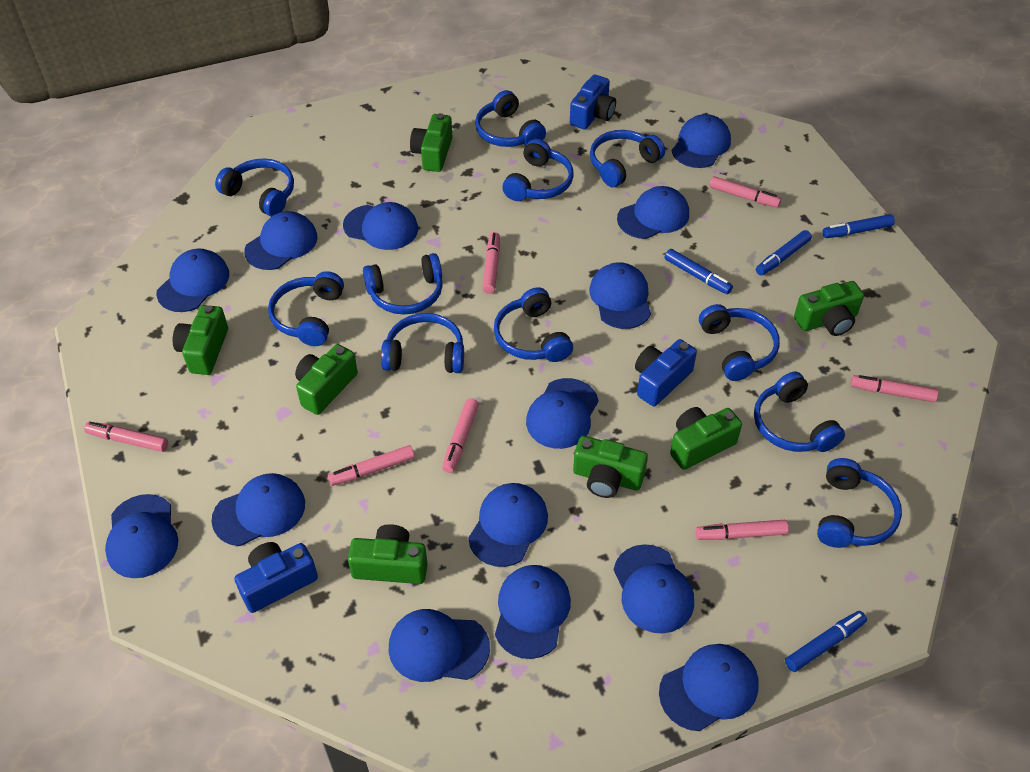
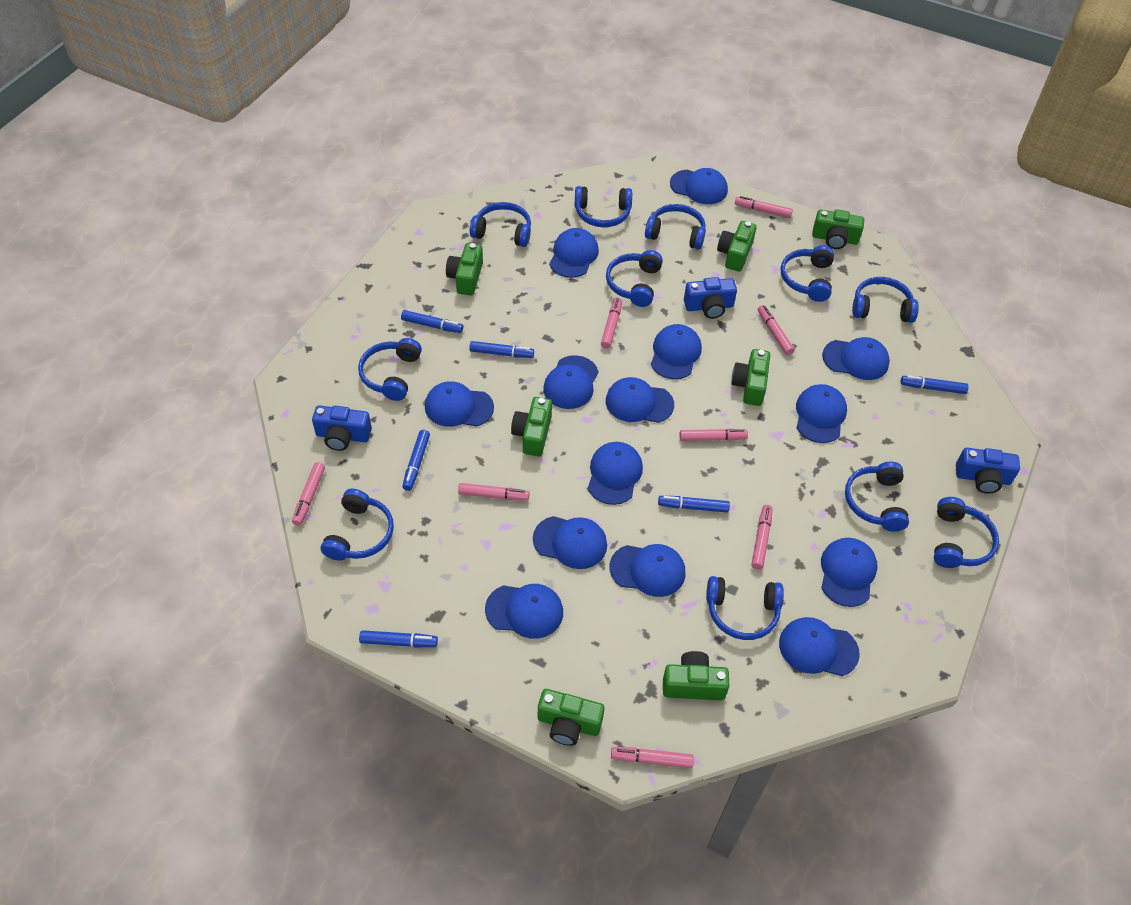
blue marker: 4 -> 6
pink marker: 7 -> 8

